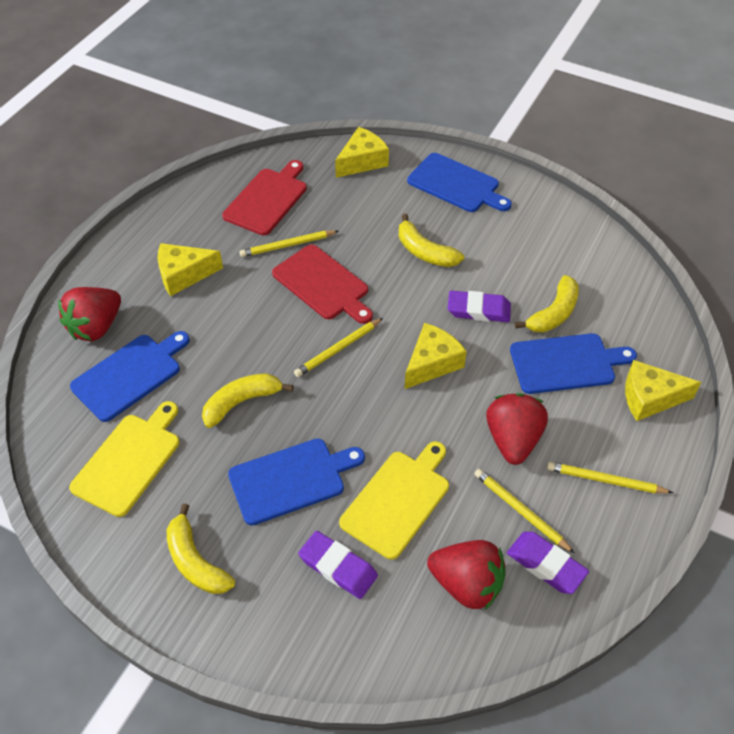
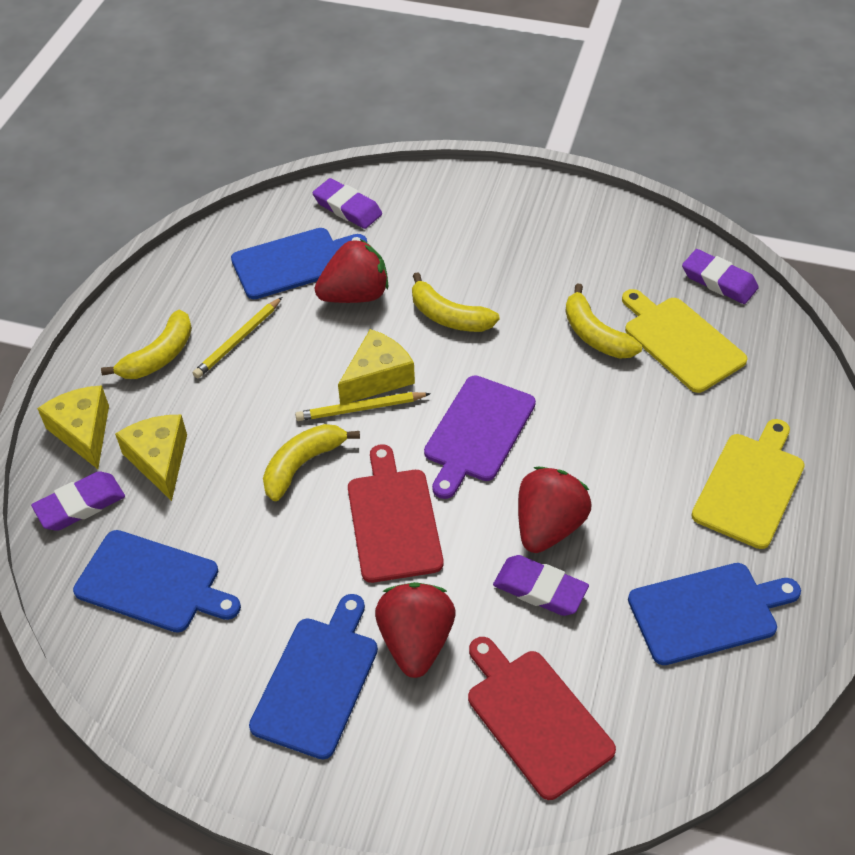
purple cutting board: 0 -> 1
purple eraser: 3 -> 4
yellow cheese: 4 -> 3
yellow pencil: 4 -> 2

